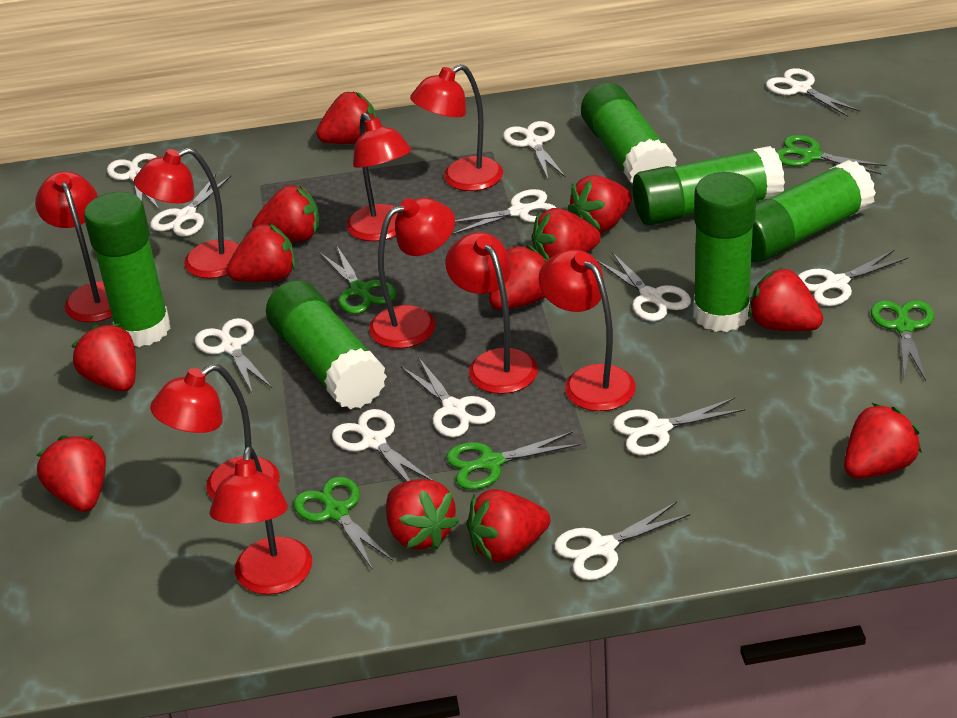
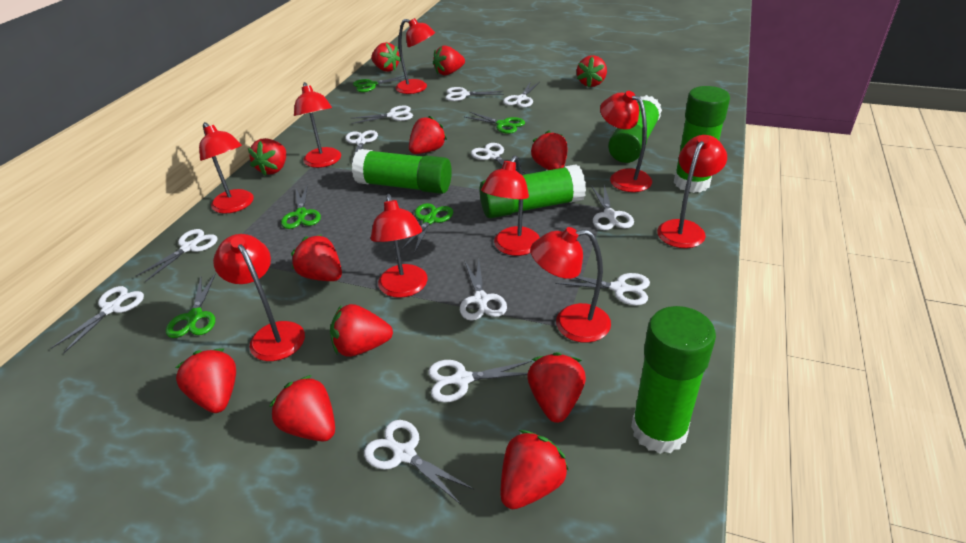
green glue stick: 6 -> 5

